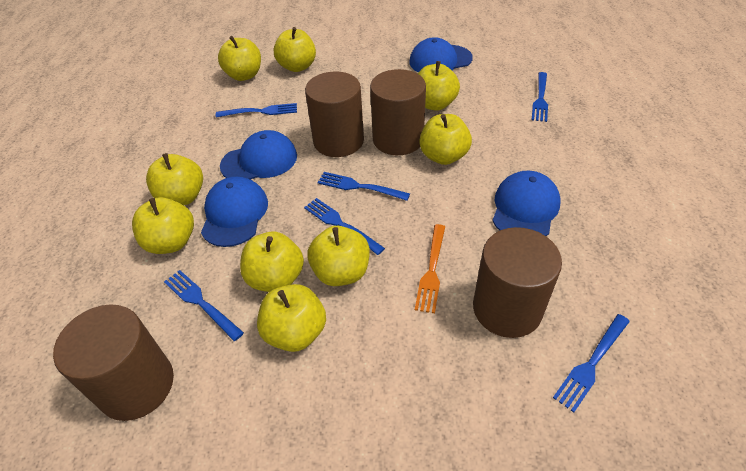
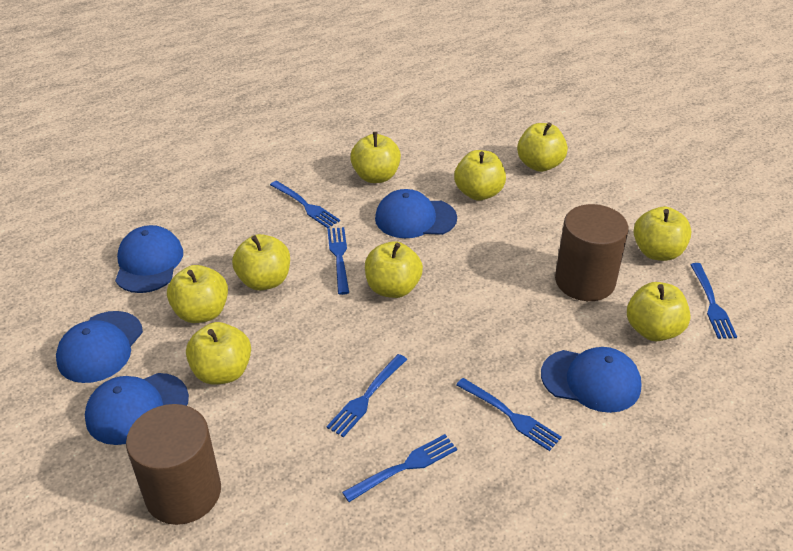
blue cap: 4 -> 5
brown cylinder: 4 -> 2
orange fork: 1 -> 0

